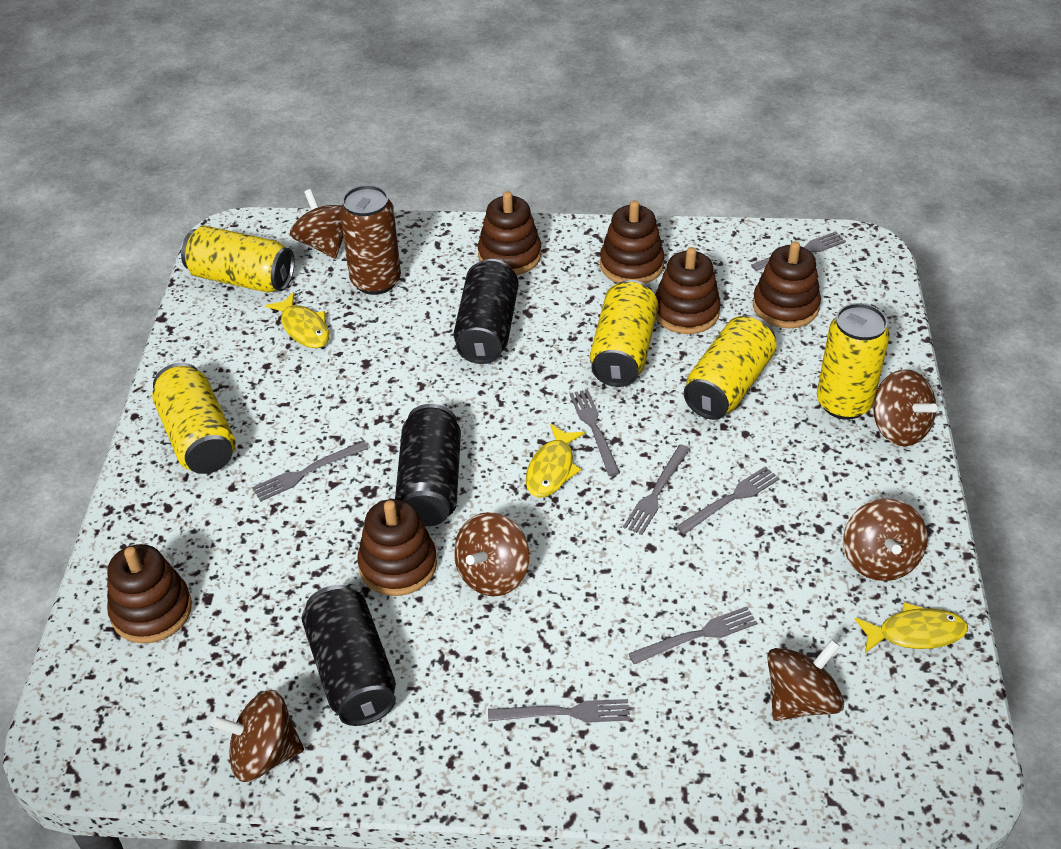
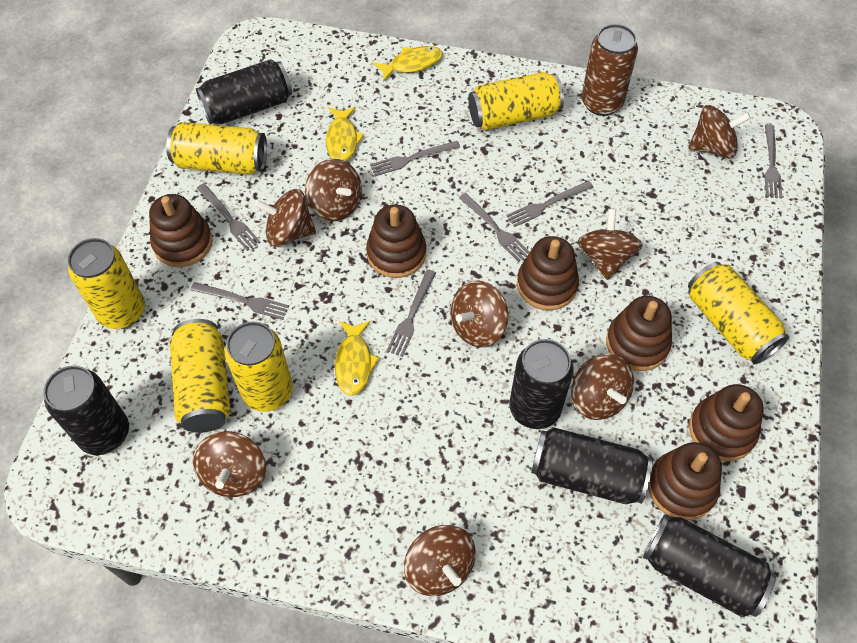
black can: 3 -> 5
brown spinning top: 6 -> 8
yellow can: 5 -> 6

